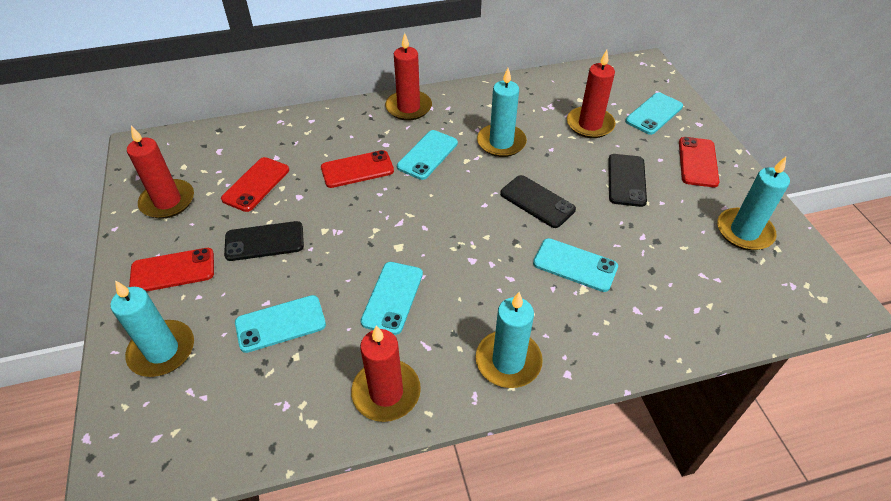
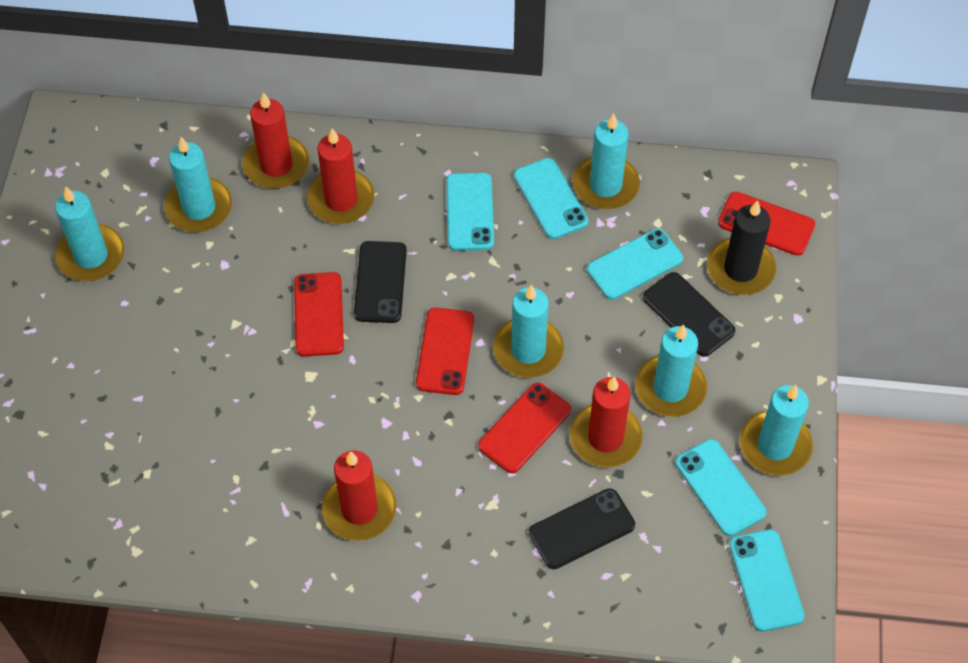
black candle: 0 -> 1
turquoise candle: 4 -> 6

